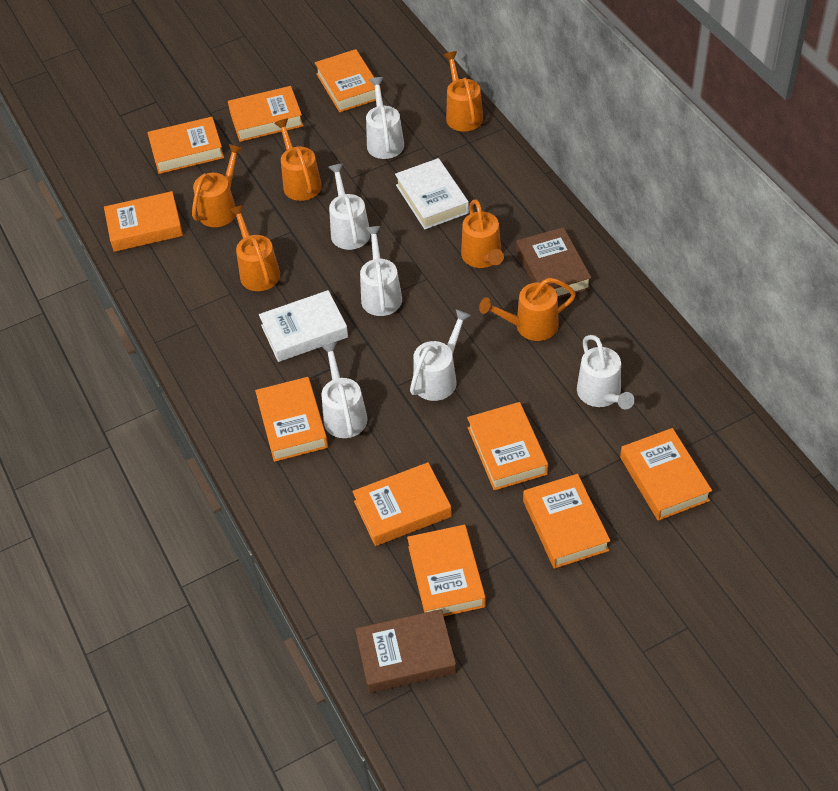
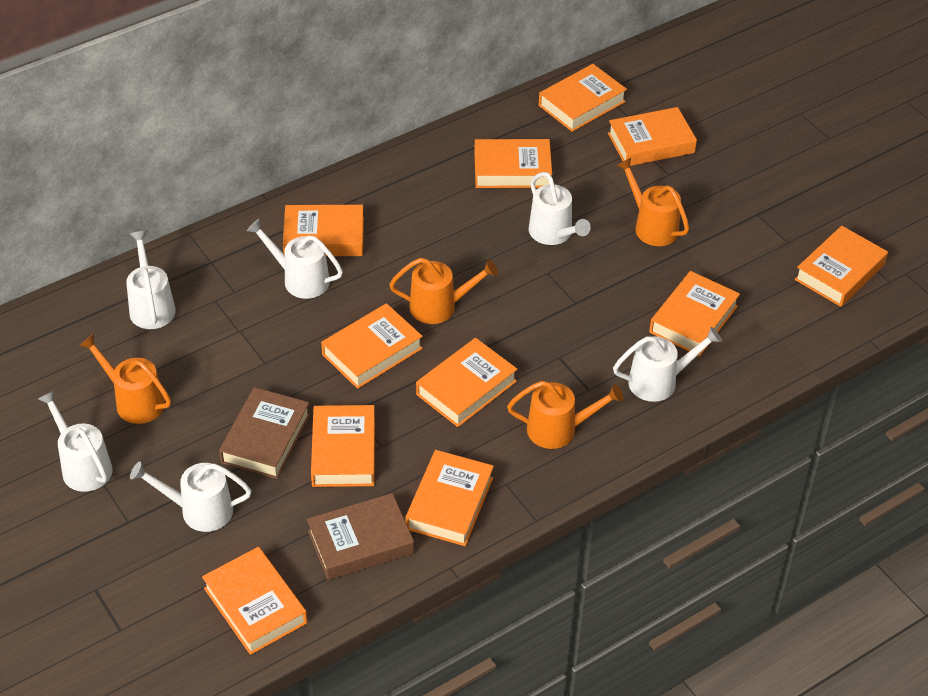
orange book: 10 -> 11
orange watering can: 6 -> 4
white book: 2 -> 0

